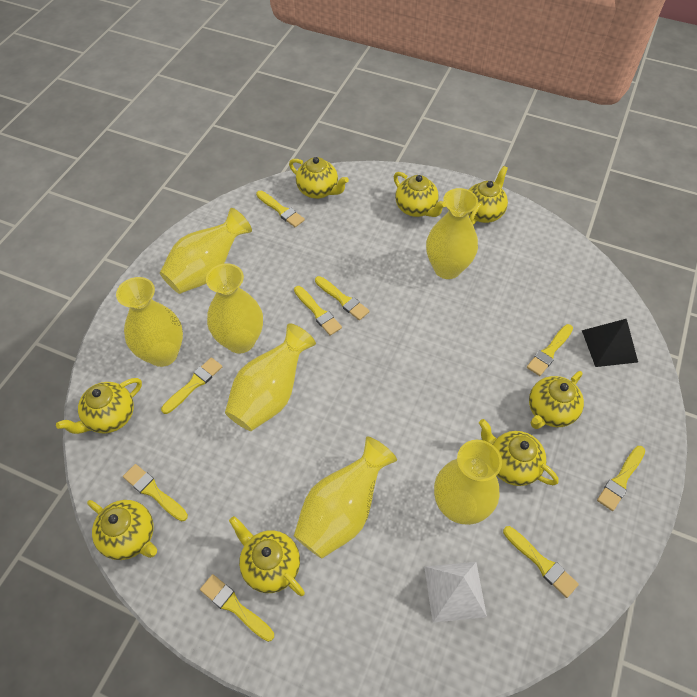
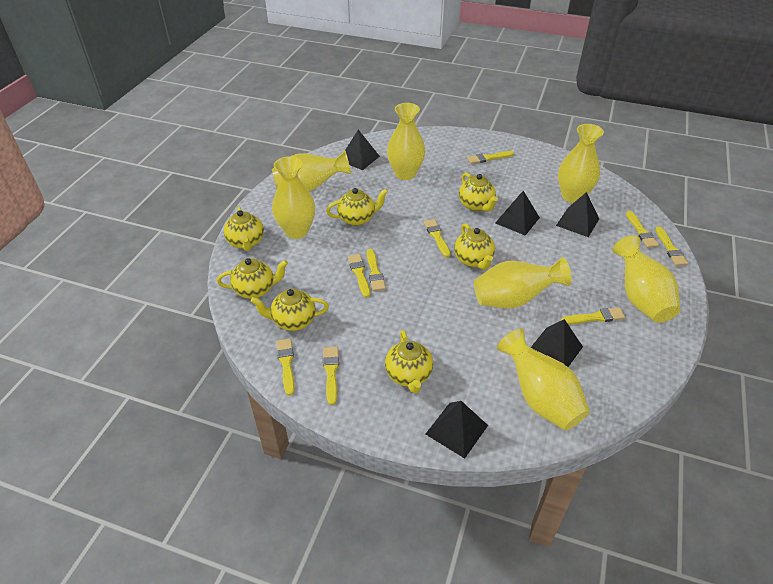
black pyramid: 1 -> 5
white pyramid: 1 -> 0
yellow teapot: 8 -> 7

